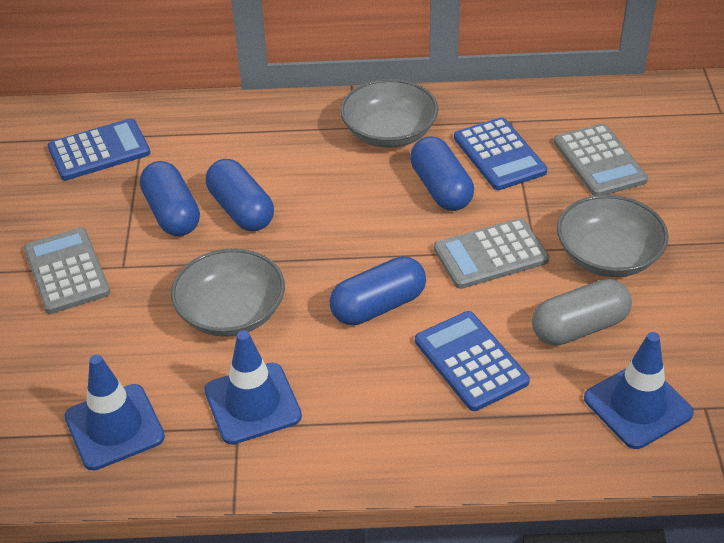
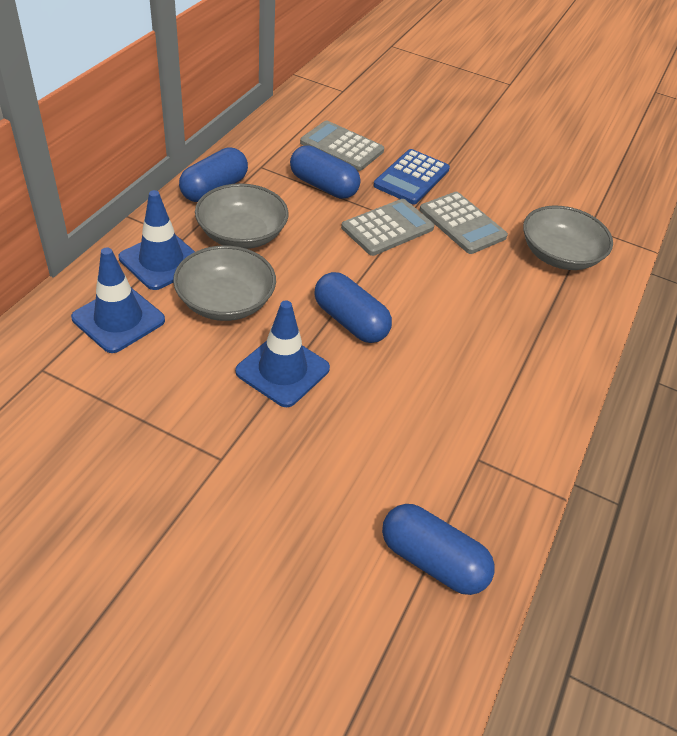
blue calculator: 3 -> 1
grey capsule: 1 -> 0

